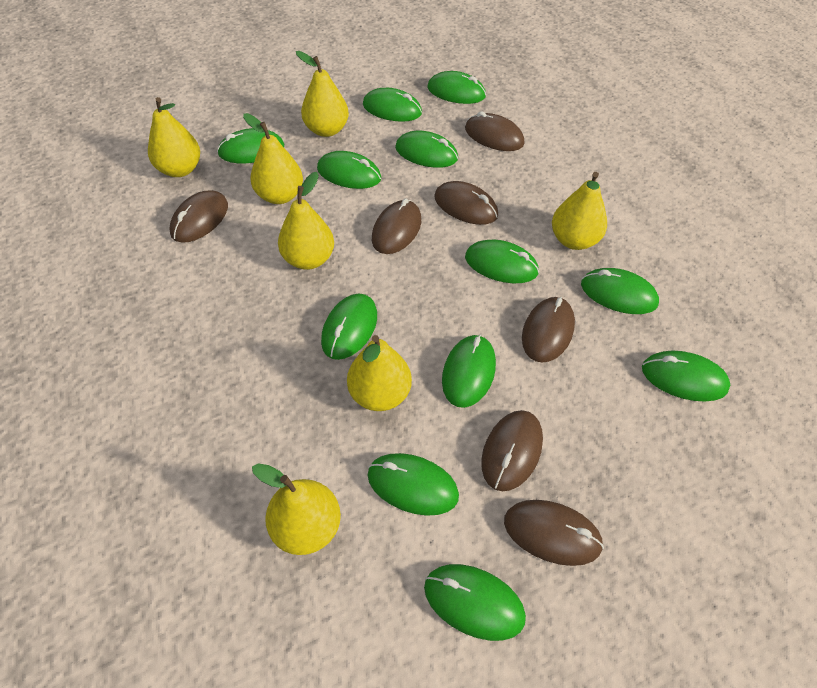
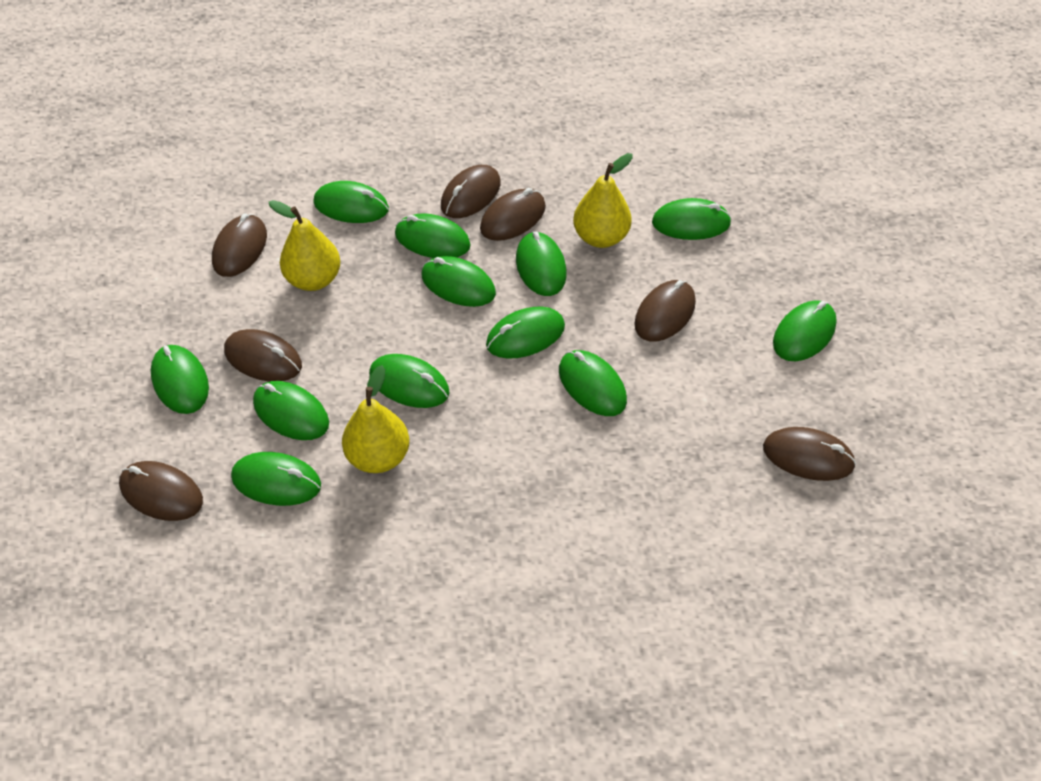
yellow pear: 7 -> 3

